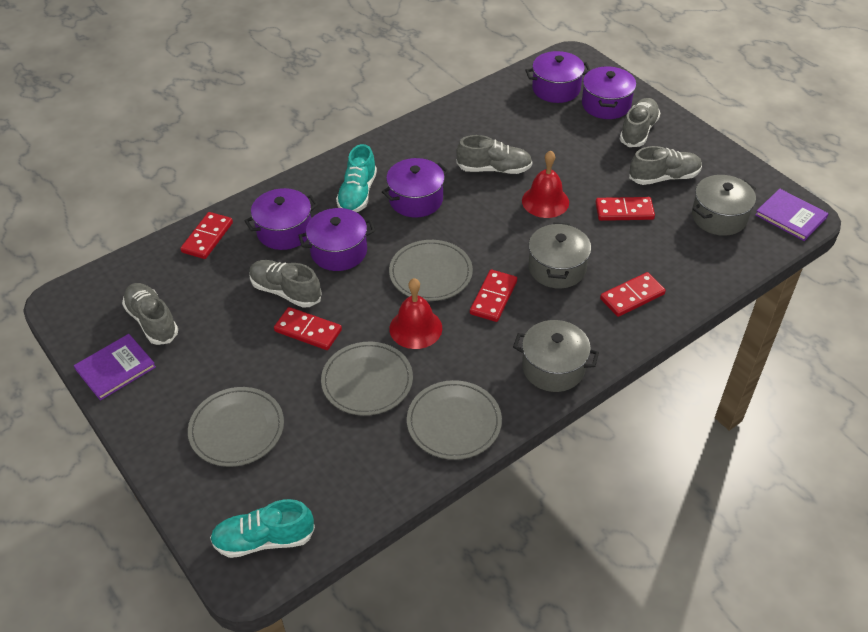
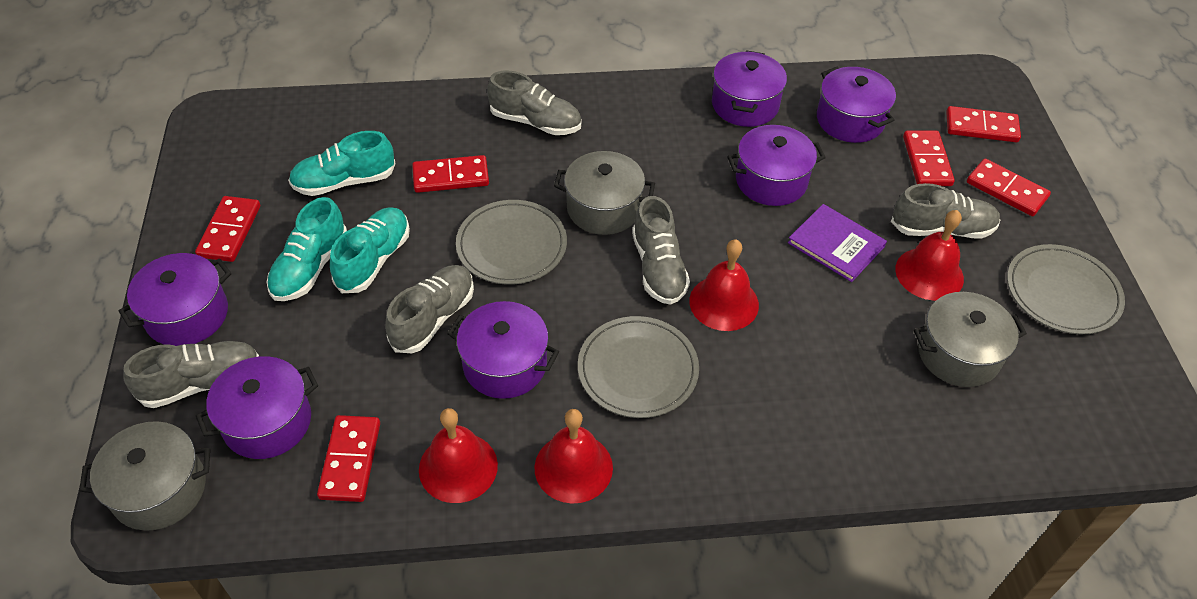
grey plate: 4 -> 3
purple book: 2 -> 1
purple pot: 5 -> 6
red bell: 2 -> 4
red domino: 5 -> 6
turquoise shoe: 2 -> 3

